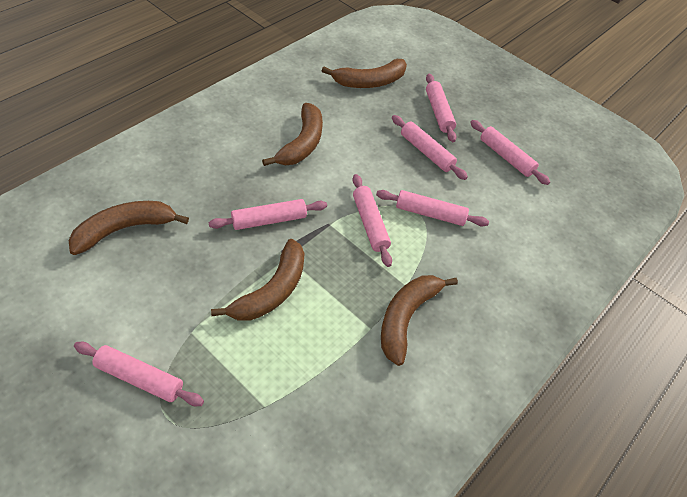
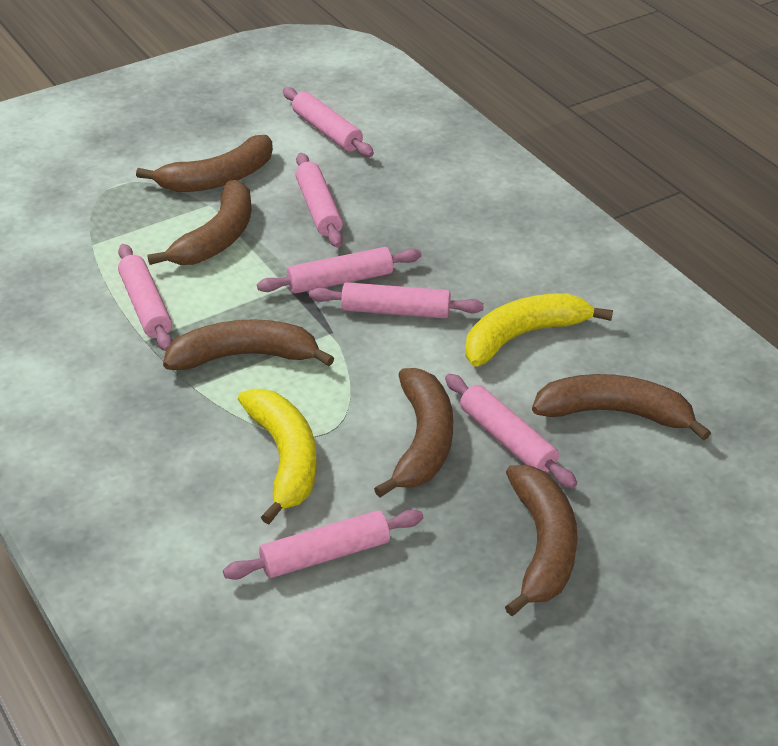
brown banana: 5 -> 6
yellow banana: 0 -> 2

